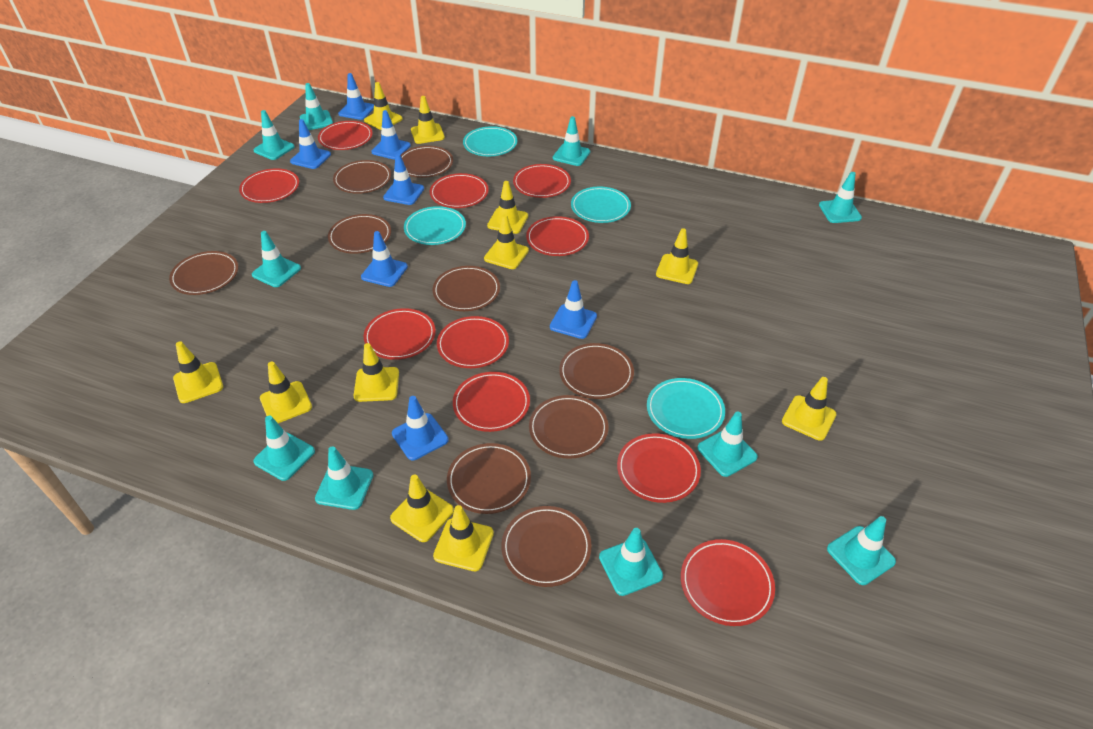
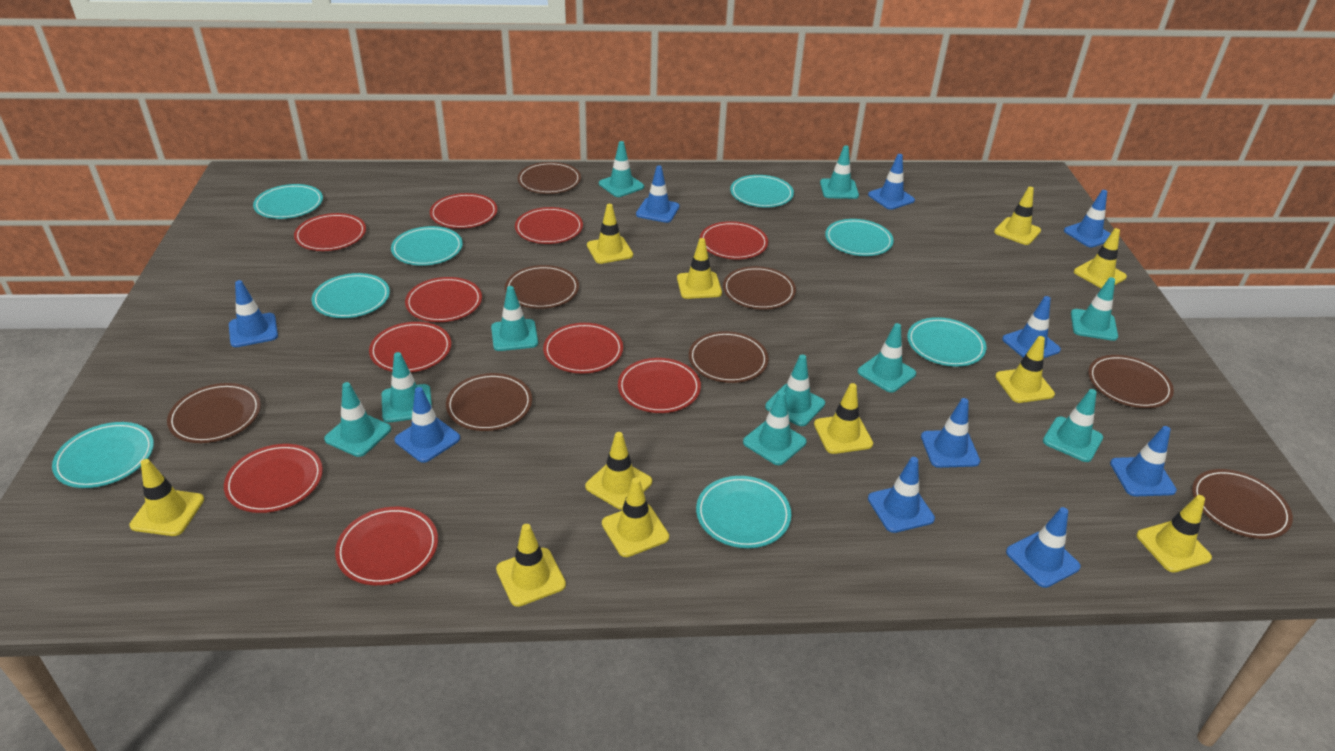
blue traffic cone: 7 -> 10
brown plate: 9 -> 8
turquoise plate: 4 -> 8

